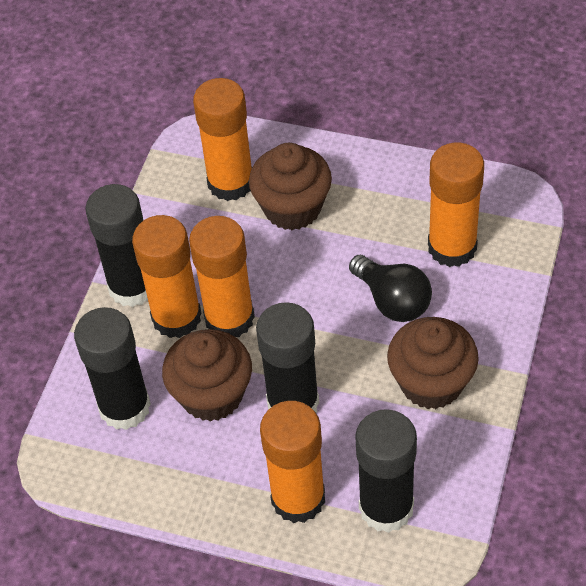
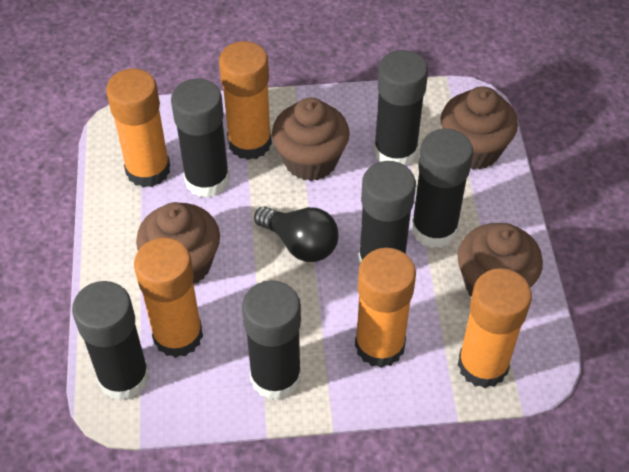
black glue stick: 4 -> 6
brown cupcake: 3 -> 4

